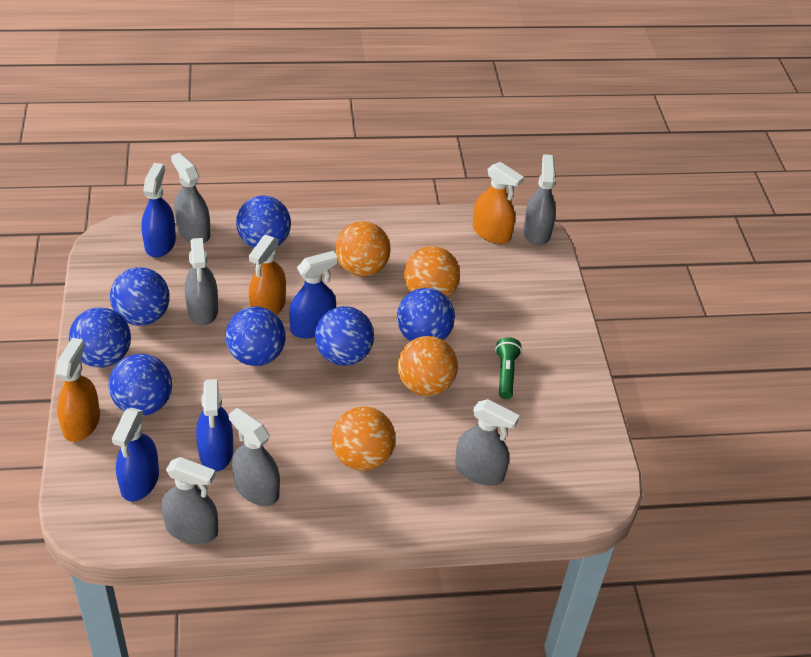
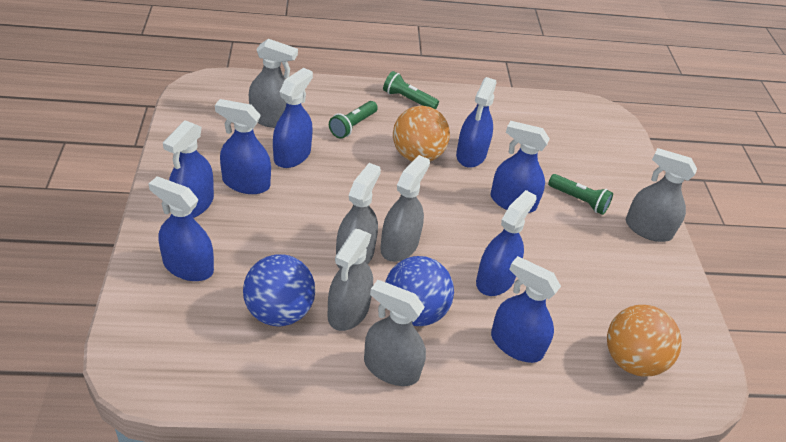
blue ball: 7 -> 2
blue spray bottle: 4 -> 8
green flashlight: 1 -> 3
orange ball: 4 -> 2
orange spray bottle: 3 -> 0

